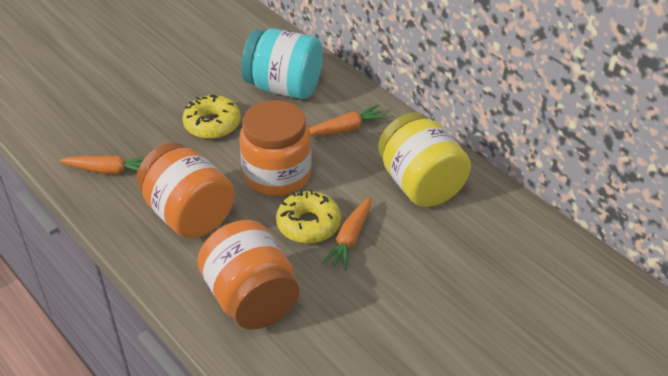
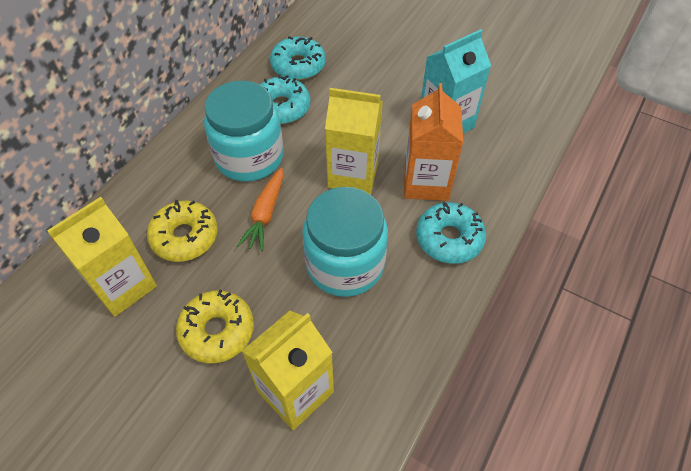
orange carrot: 3 -> 1
orange carton: 0 -> 1
orange jar: 3 -> 0
turquoise carton: 0 -> 1
turquoise donut: 0 -> 3
turquoise jar: 1 -> 2
yellow carton: 0 -> 3
yellow jar: 1 -> 0

